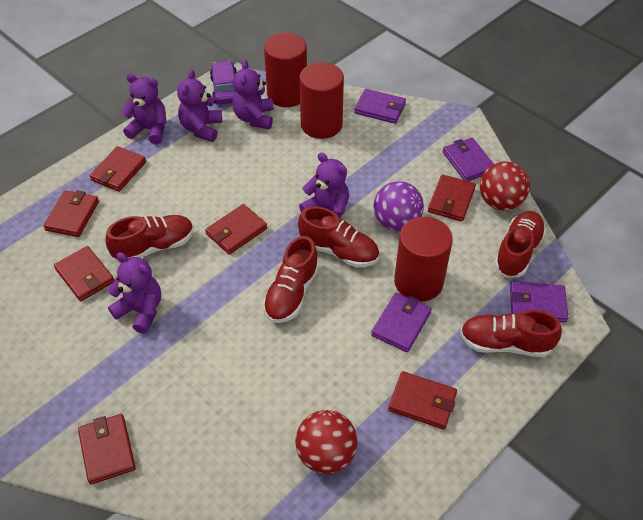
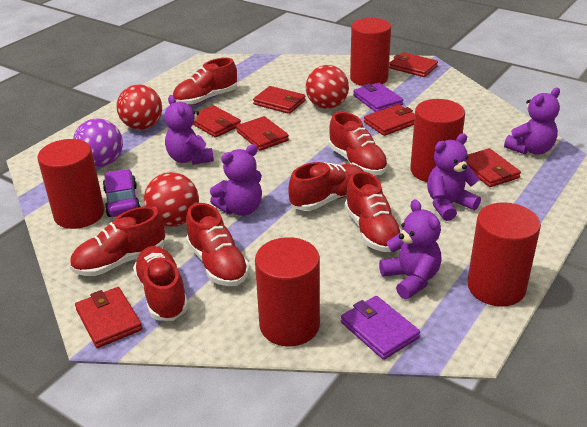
purple wallet: 4 -> 2
red ball: 2 -> 3
red cylinder: 3 -> 5
red shoe: 5 -> 7

